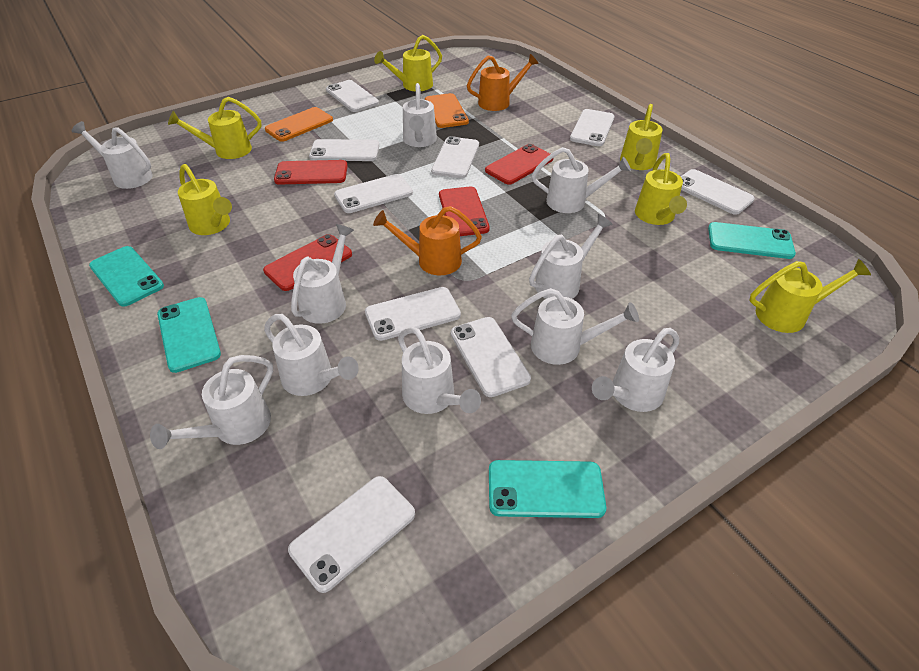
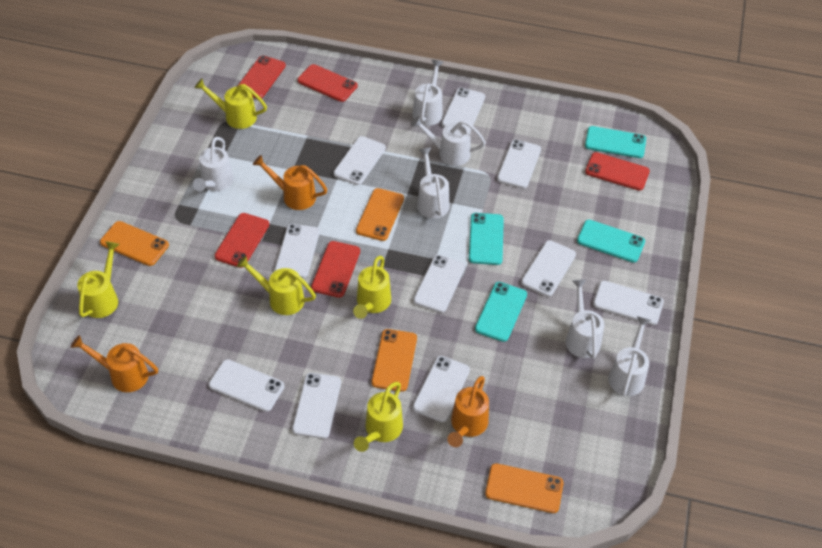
orange phone: 2 -> 4
orange watering can: 2 -> 3
red phone: 4 -> 5
white phone: 9 -> 10
white watering can: 10 -> 6
yellow watering can: 6 -> 5

